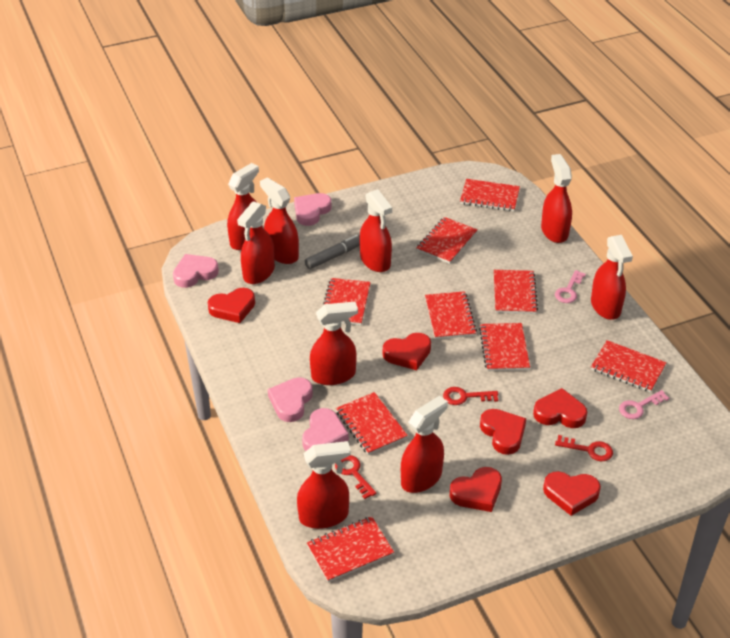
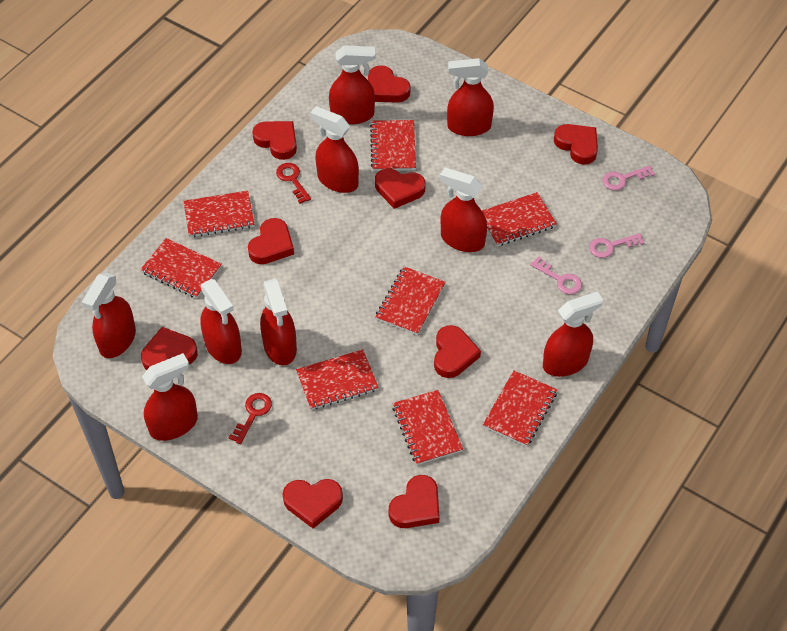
grey marker: 1 -> 0
pink heart: 4 -> 0
pink key: 2 -> 3
red heart: 6 -> 9
red key: 3 -> 2
red notebook: 9 -> 8

